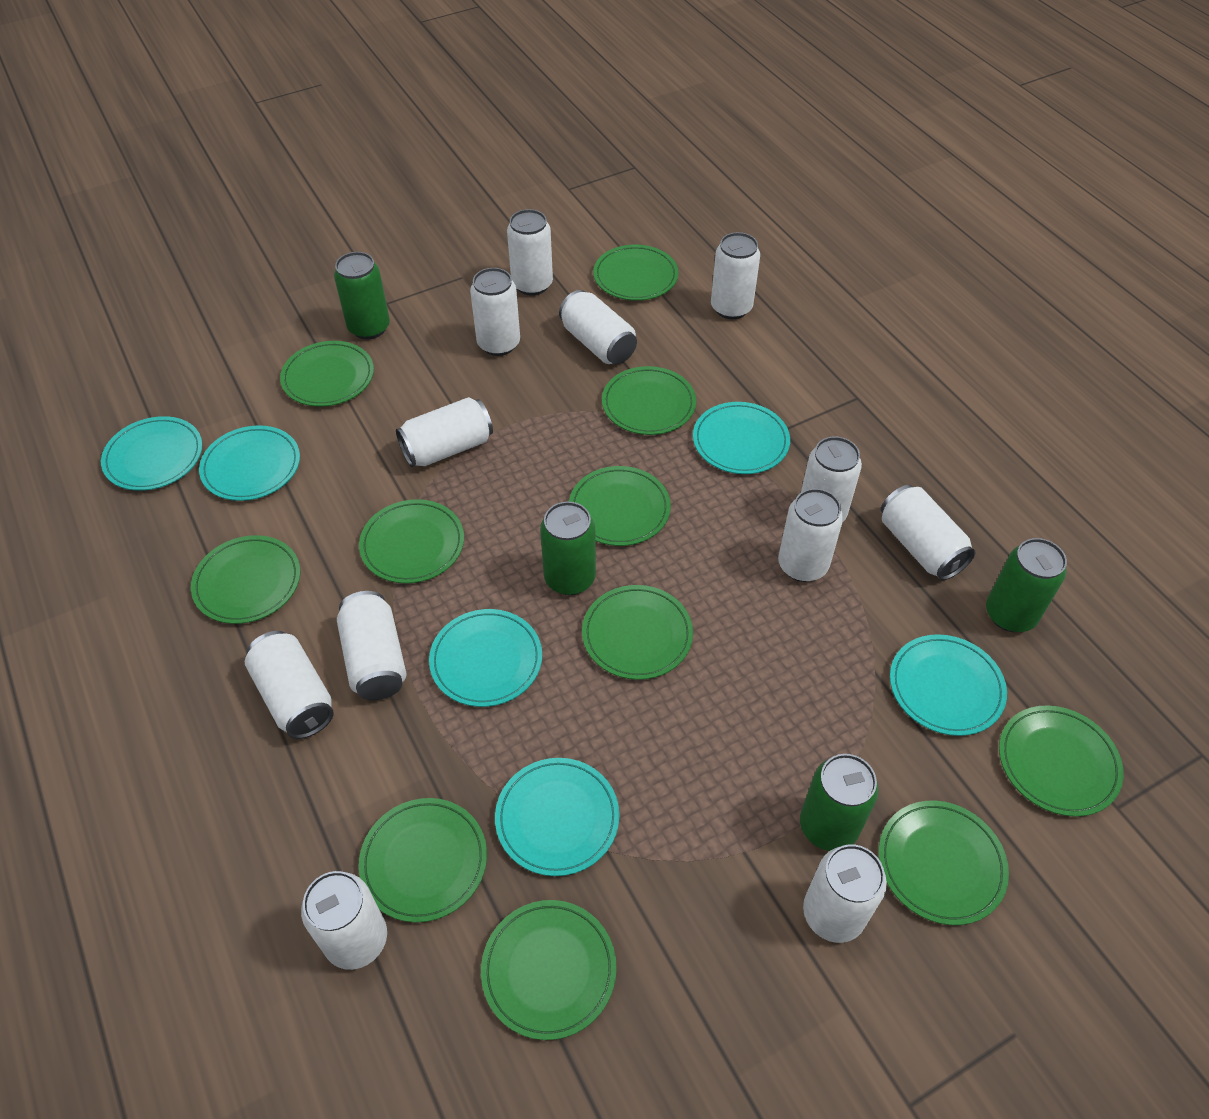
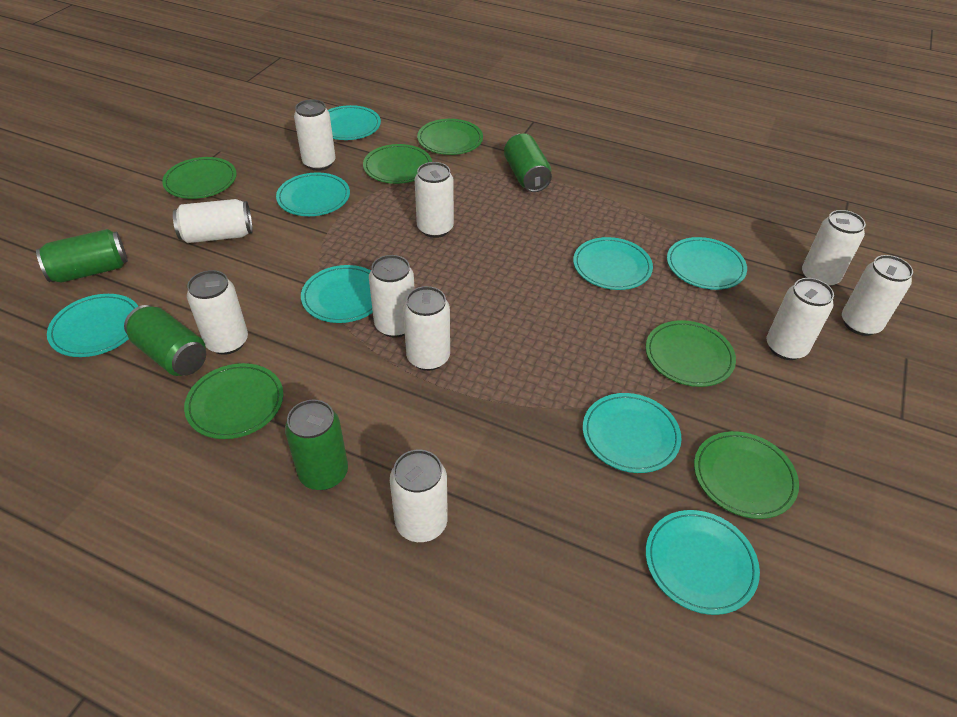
green plate: 11 -> 6
turquoise plate: 6 -> 8
white can: 12 -> 10

